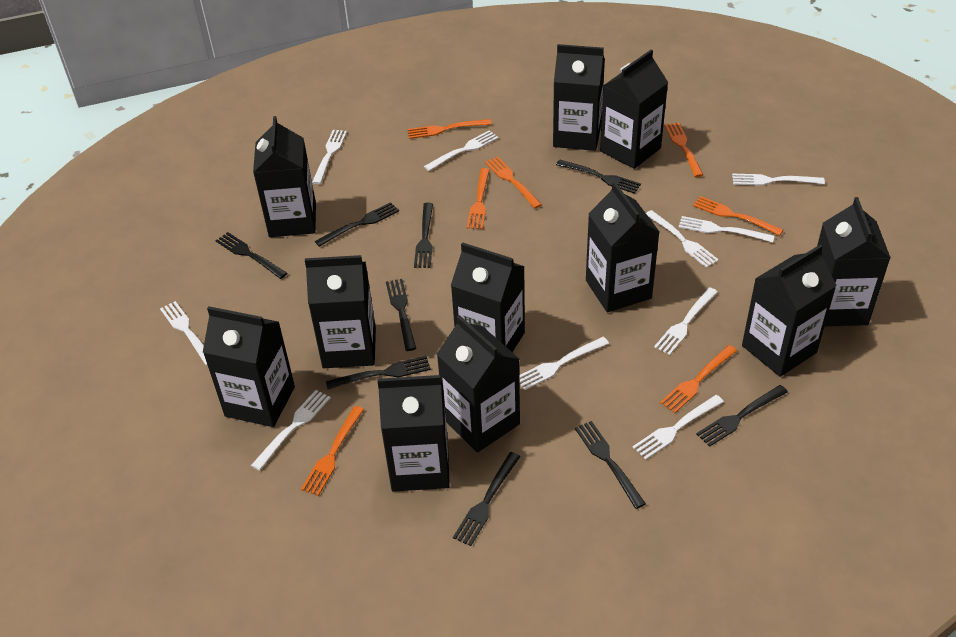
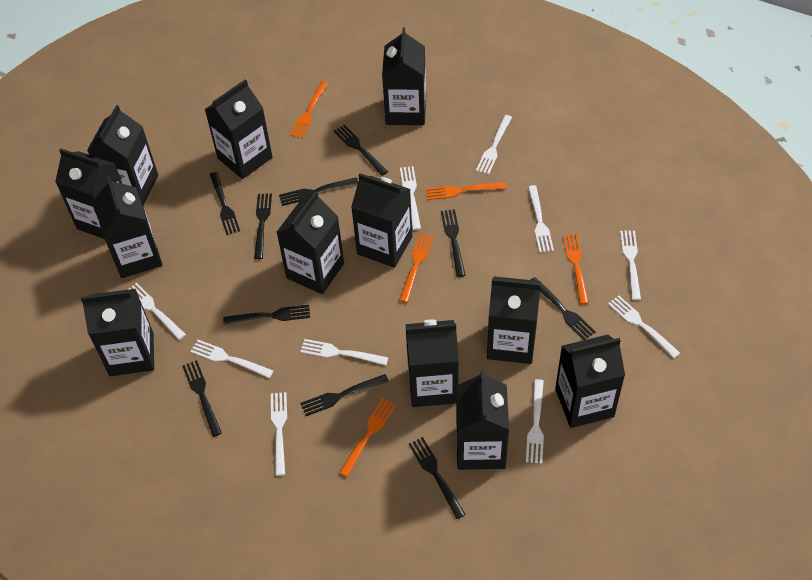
black carton: 11 -> 12
black fork: 9 -> 10
orange fork: 7 -> 5

